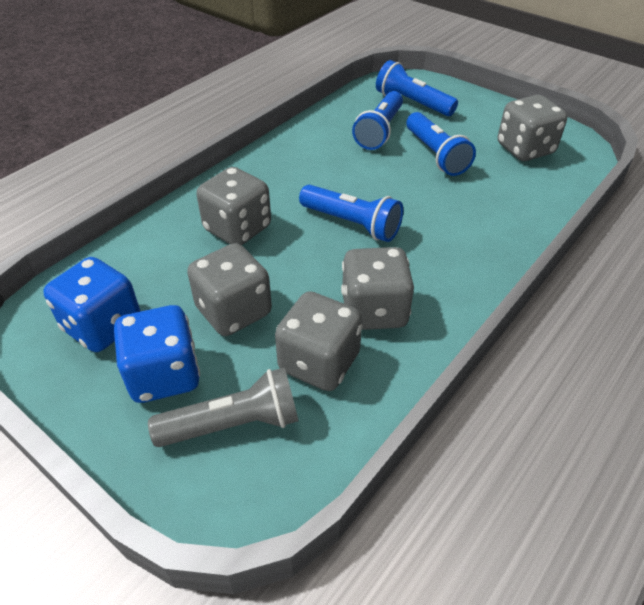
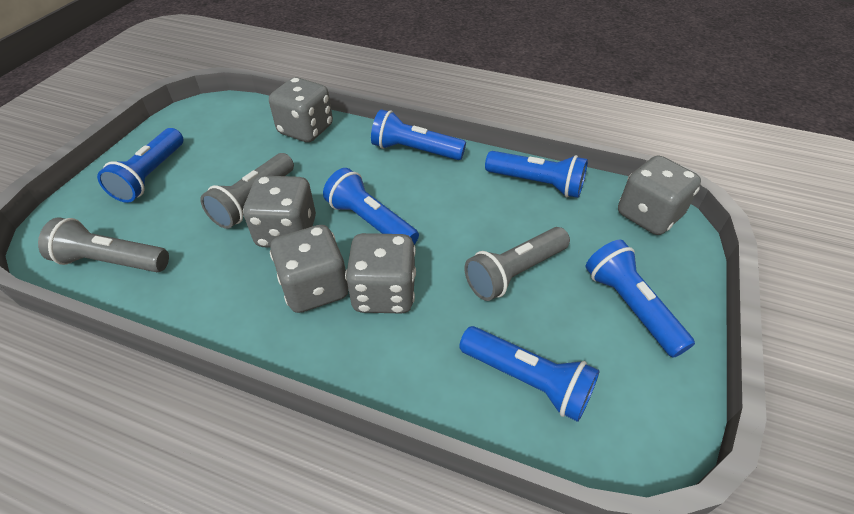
blue dice: 2 -> 0
blue flashlight: 4 -> 6
grey flashlight: 1 -> 3

